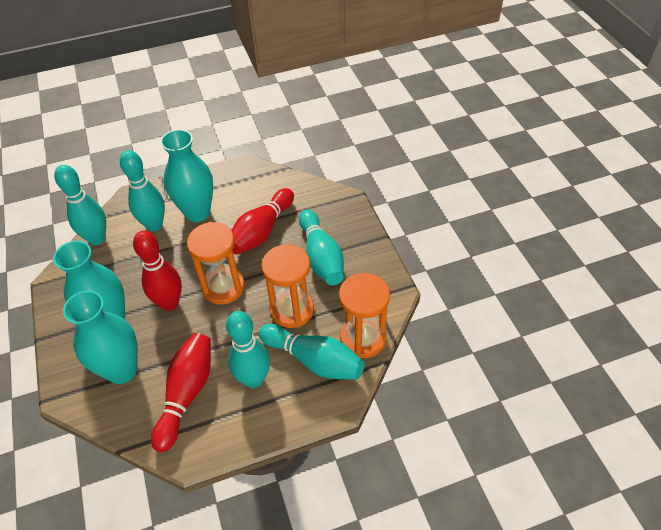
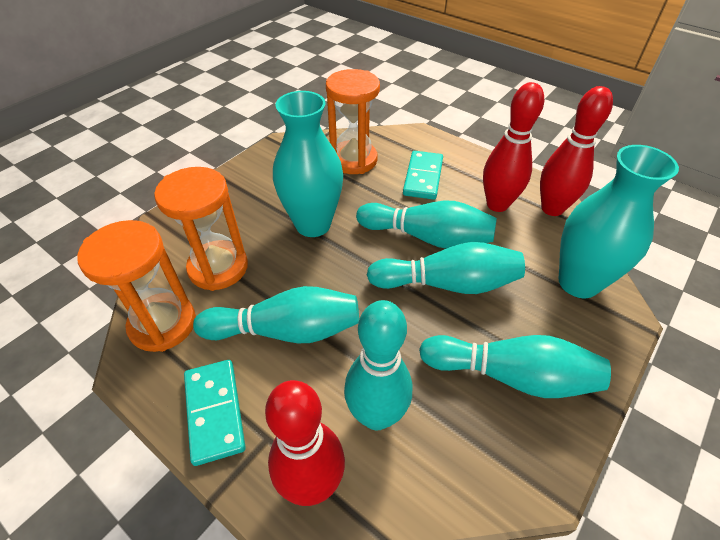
turquoise domino: 0 -> 2
turquoise vase: 3 -> 2

